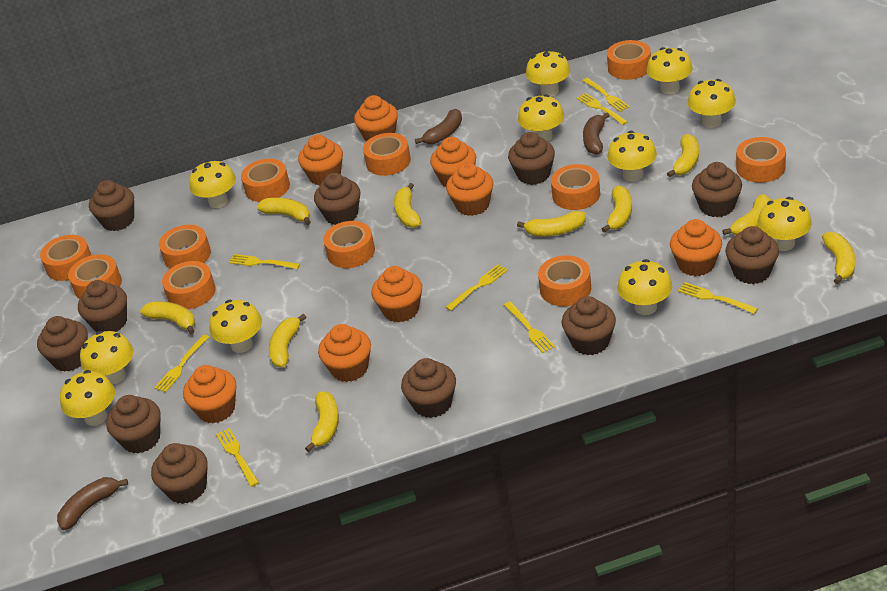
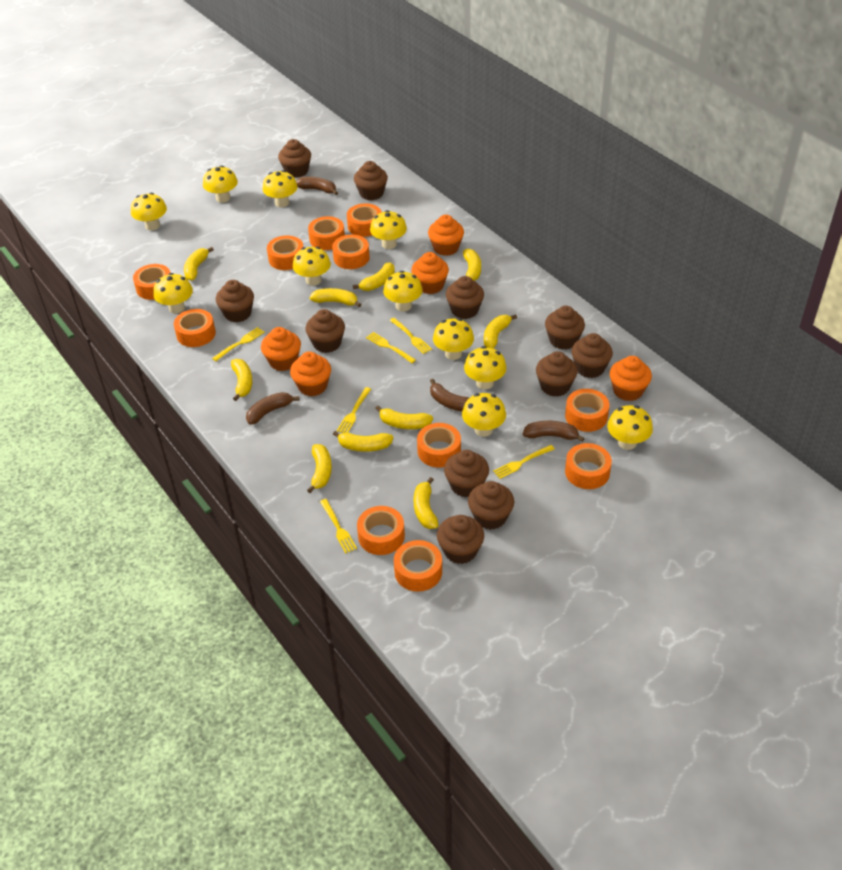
brown banana: 3 -> 4
orange cupcake: 8 -> 5
yellow fork: 8 -> 6

